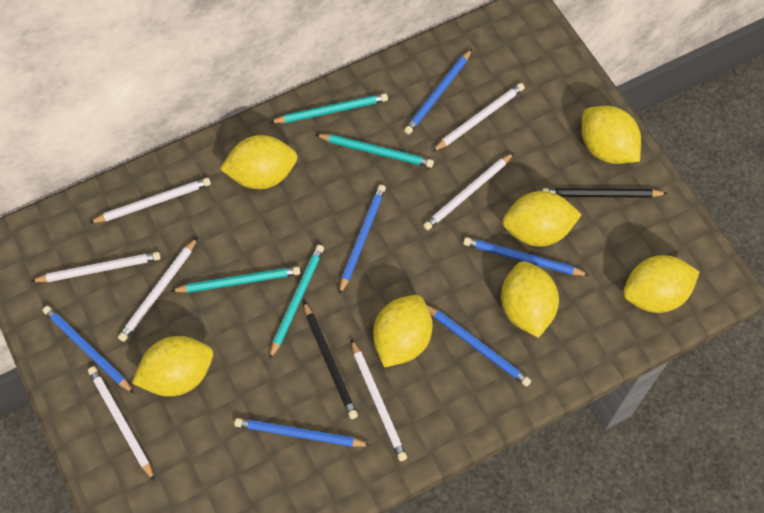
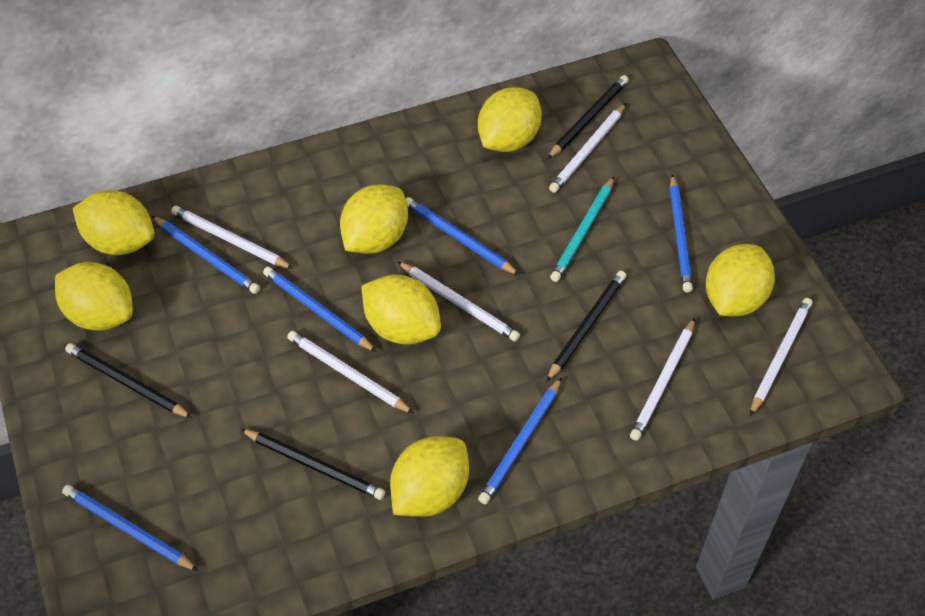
black pencil: 2 -> 4
turquoise pencil: 4 -> 1
white pencil: 7 -> 6

